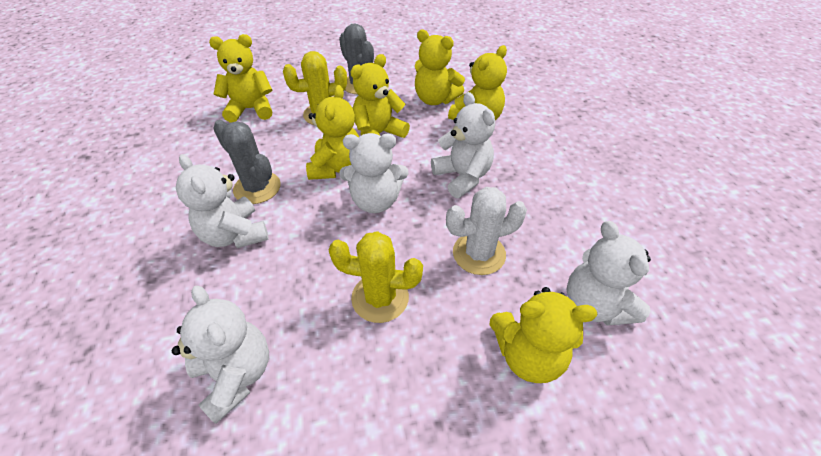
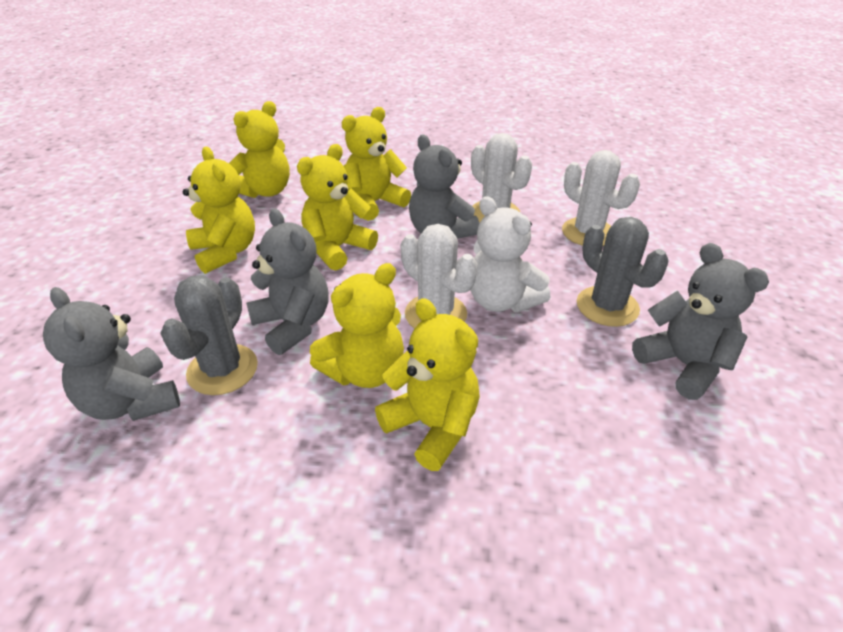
grey teddy bear: 0 -> 4
white cactus: 1 -> 3
white teddy bear: 5 -> 1
yellow cactus: 2 -> 0

